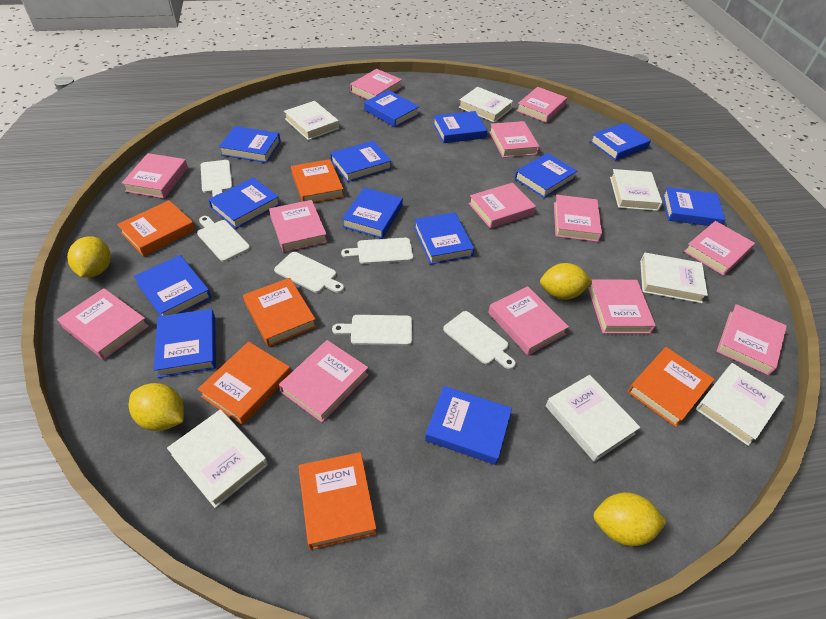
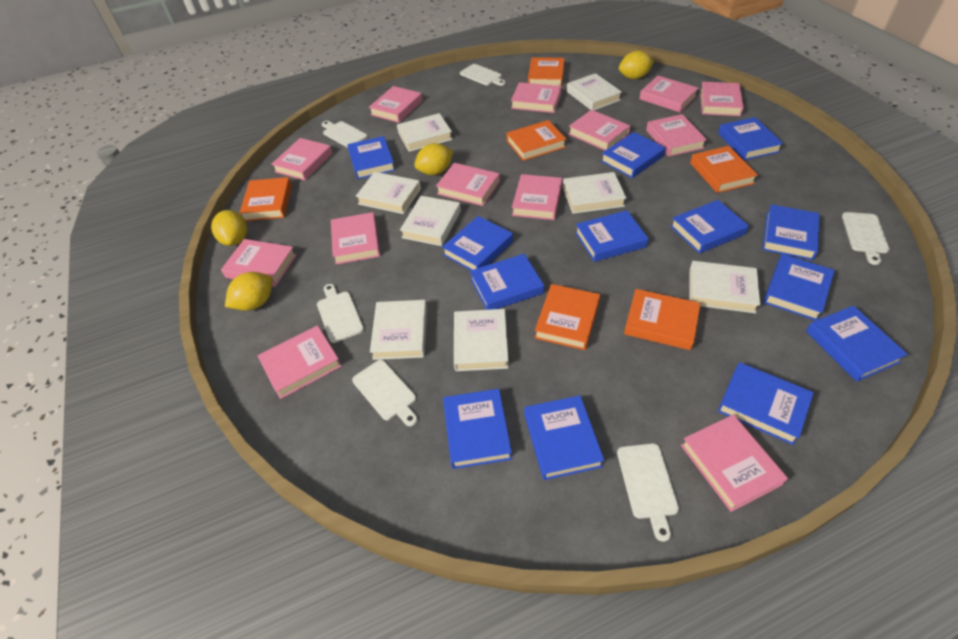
white book: 7 -> 8

